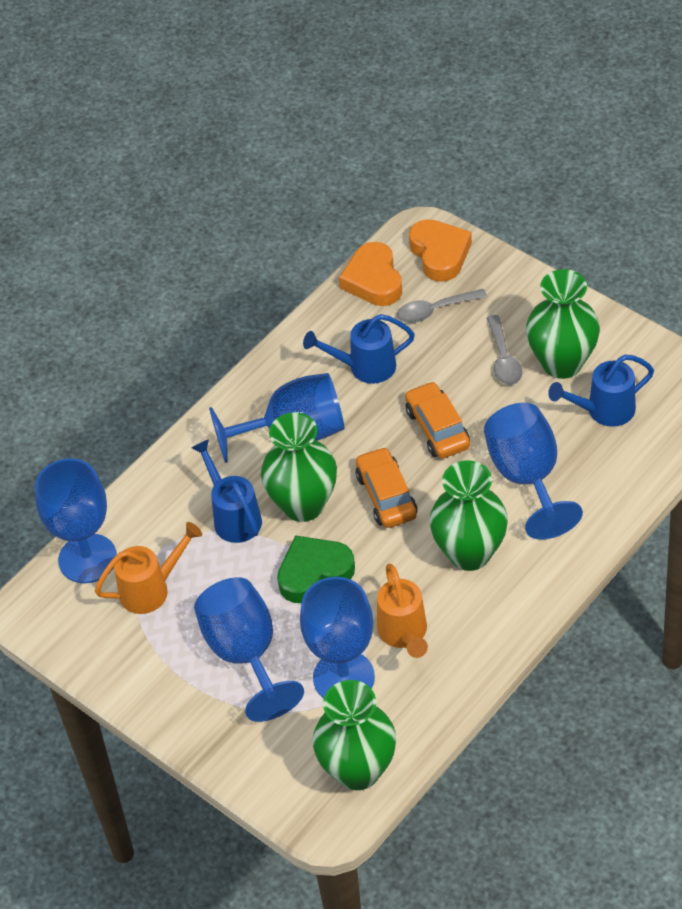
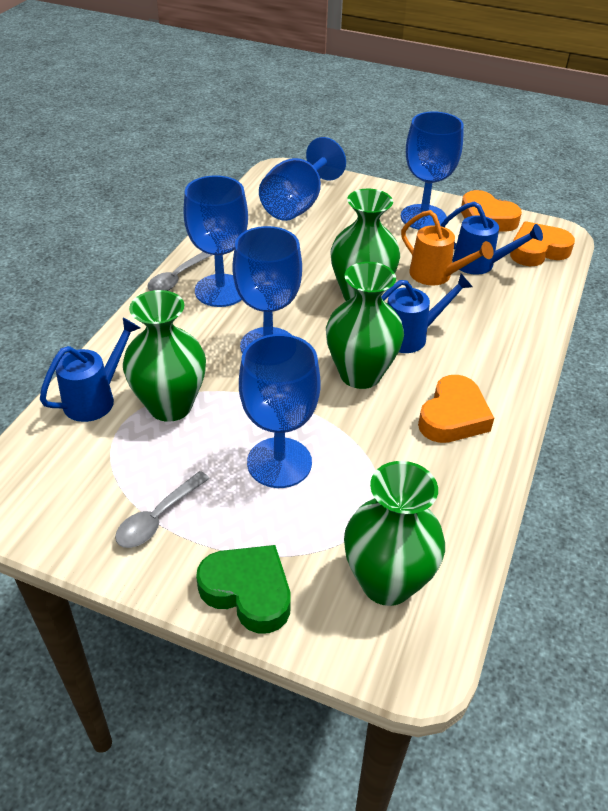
orange car: 2 -> 0
orange heart: 2 -> 3
orange watering can: 2 -> 1

